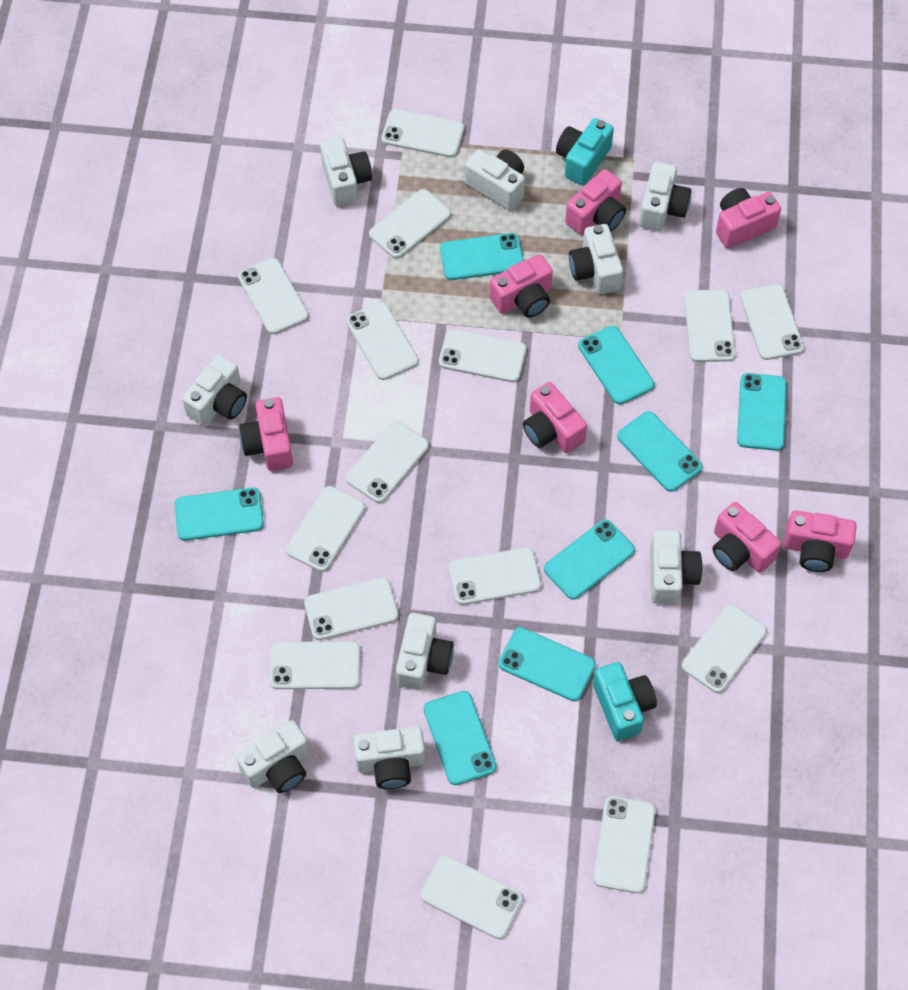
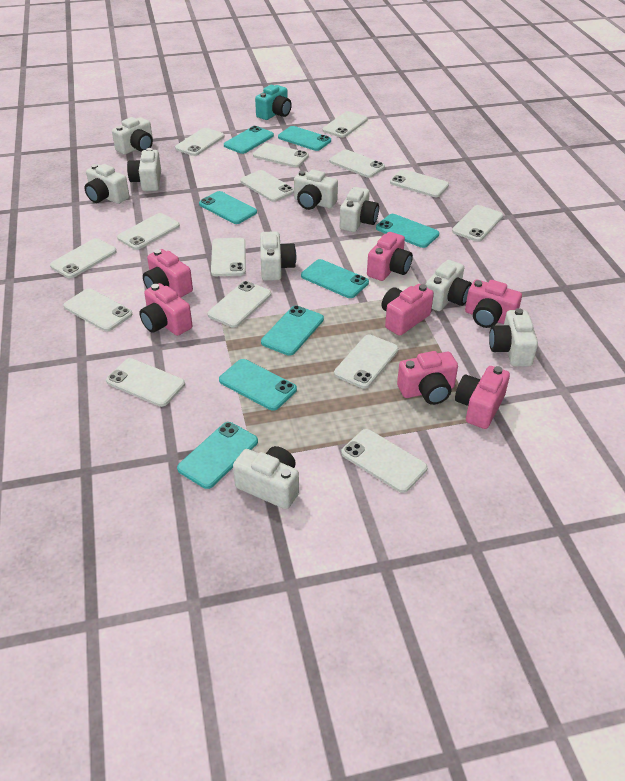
turquoise camera: 2 -> 1

